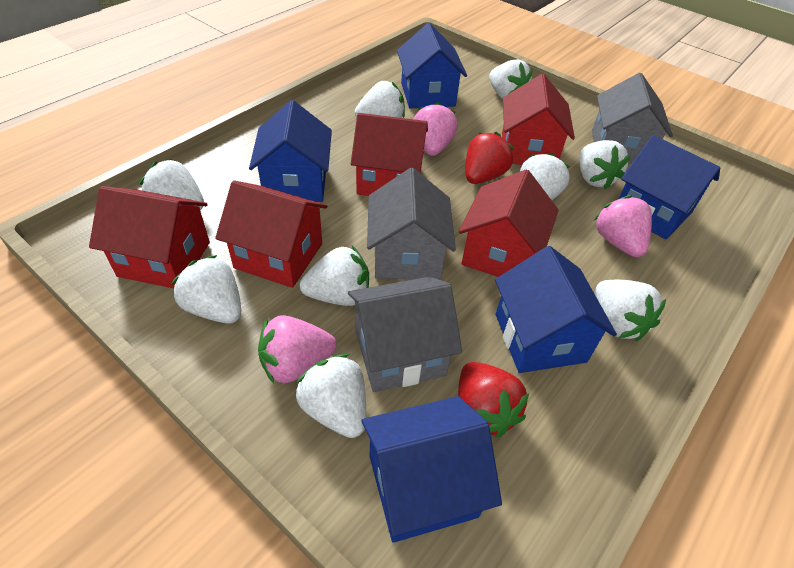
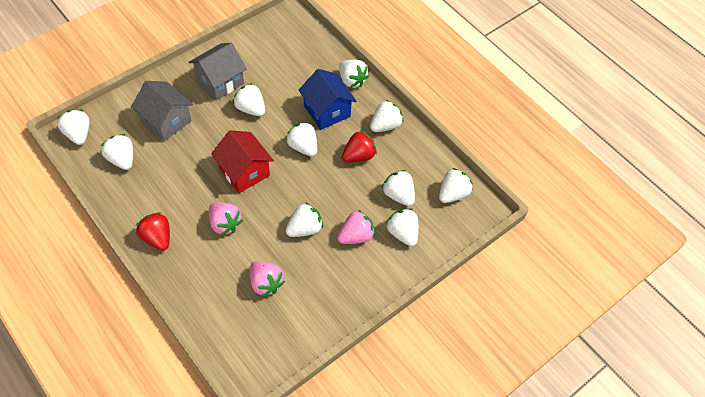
blue house: 5 -> 1
grey house: 3 -> 2
red house: 5 -> 1
white strawberry: 9 -> 10

